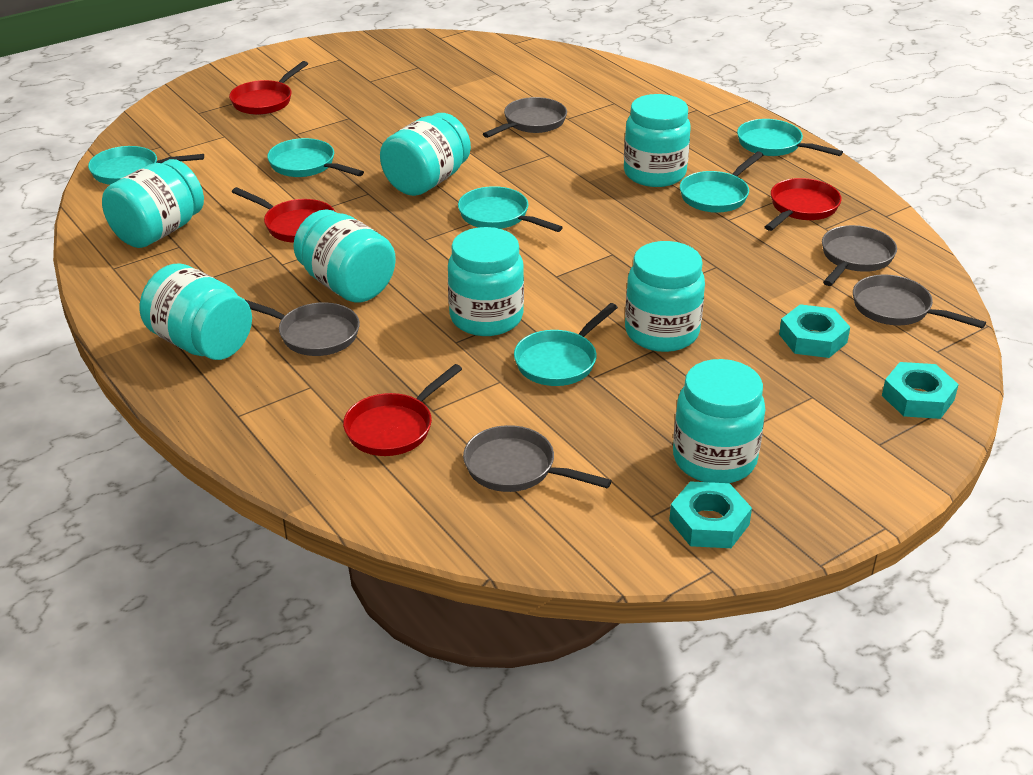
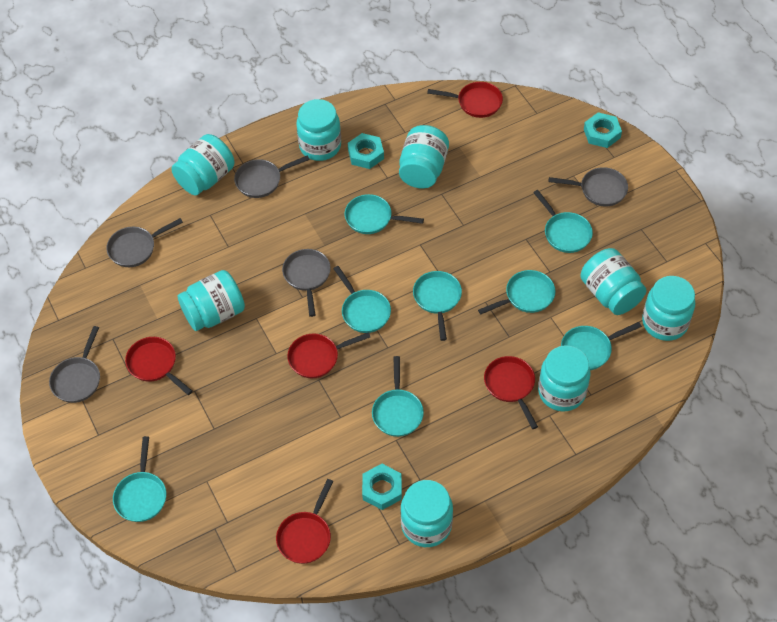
red pan: 4 -> 5
turquoise pan: 6 -> 8

